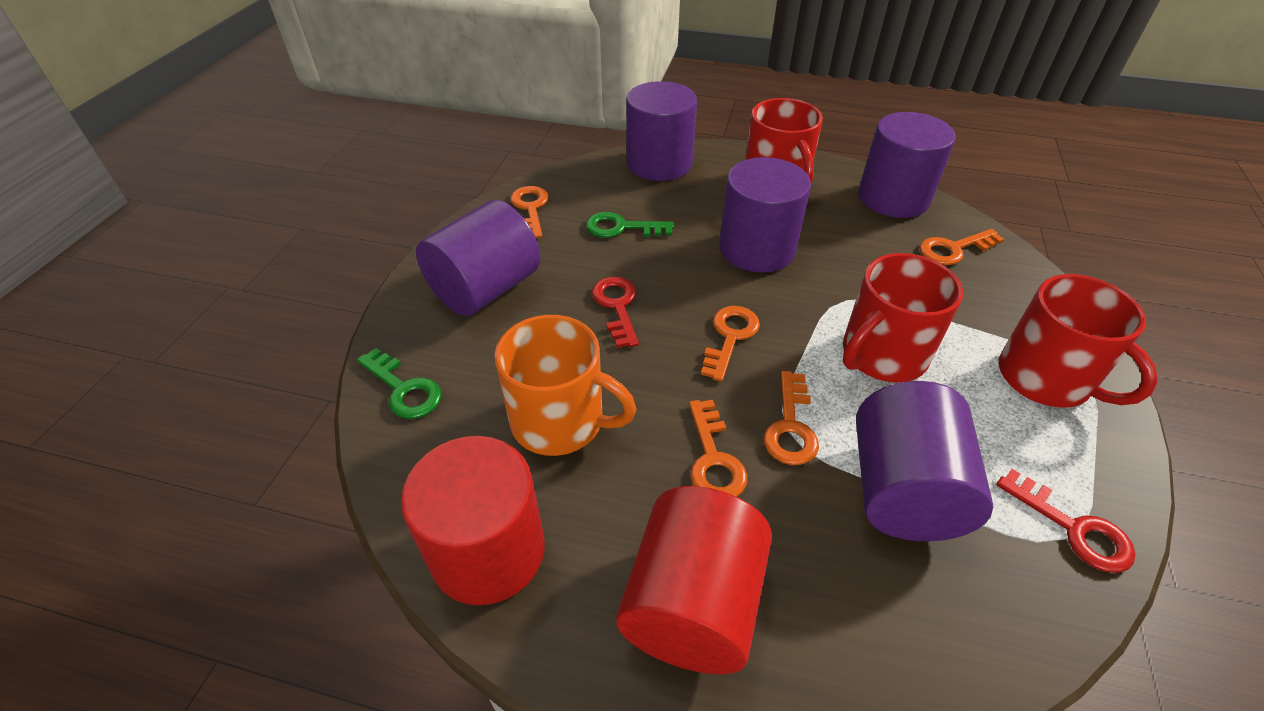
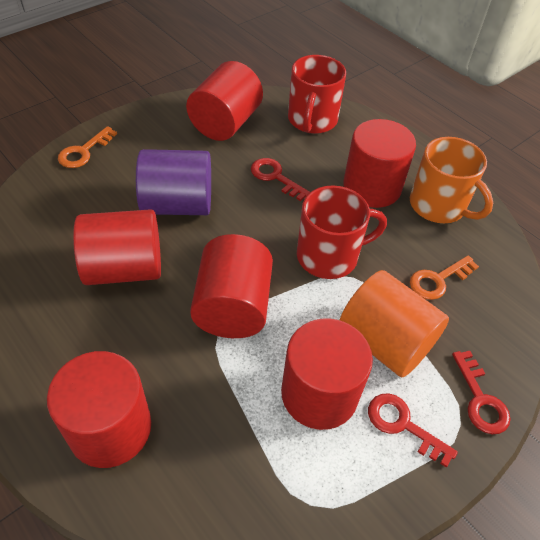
green key: 2 -> 0
orange cylinder: 0 -> 1
orange key: 5 -> 2
purple cylinder: 5 -> 1
red cylinder: 2 -> 6
red key: 2 -> 3
red mug: 3 -> 2

